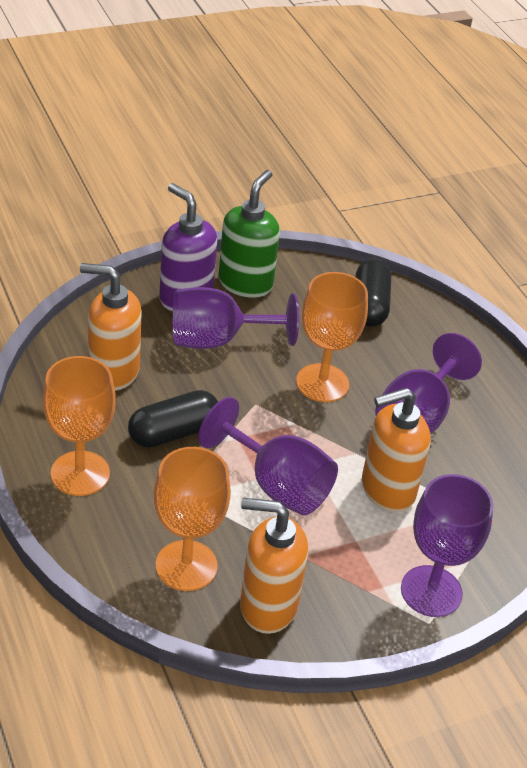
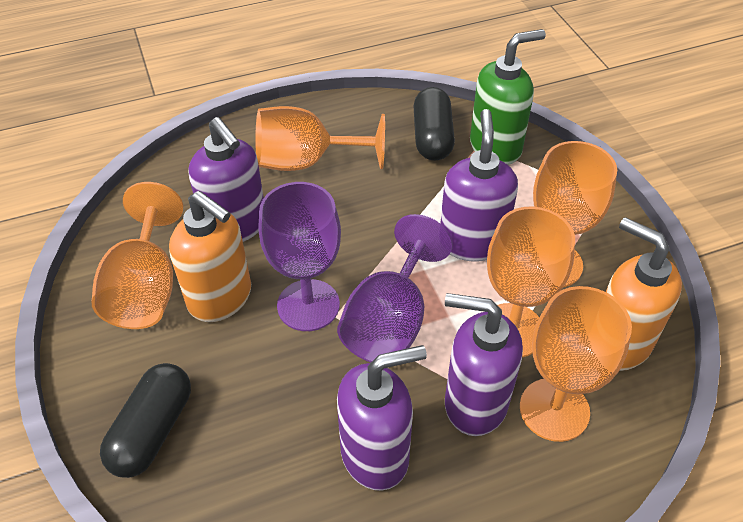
orange goblet: 3 -> 5
orange soap dispenser: 3 -> 2
purple goblet: 4 -> 2
purple soap dispenser: 1 -> 4

